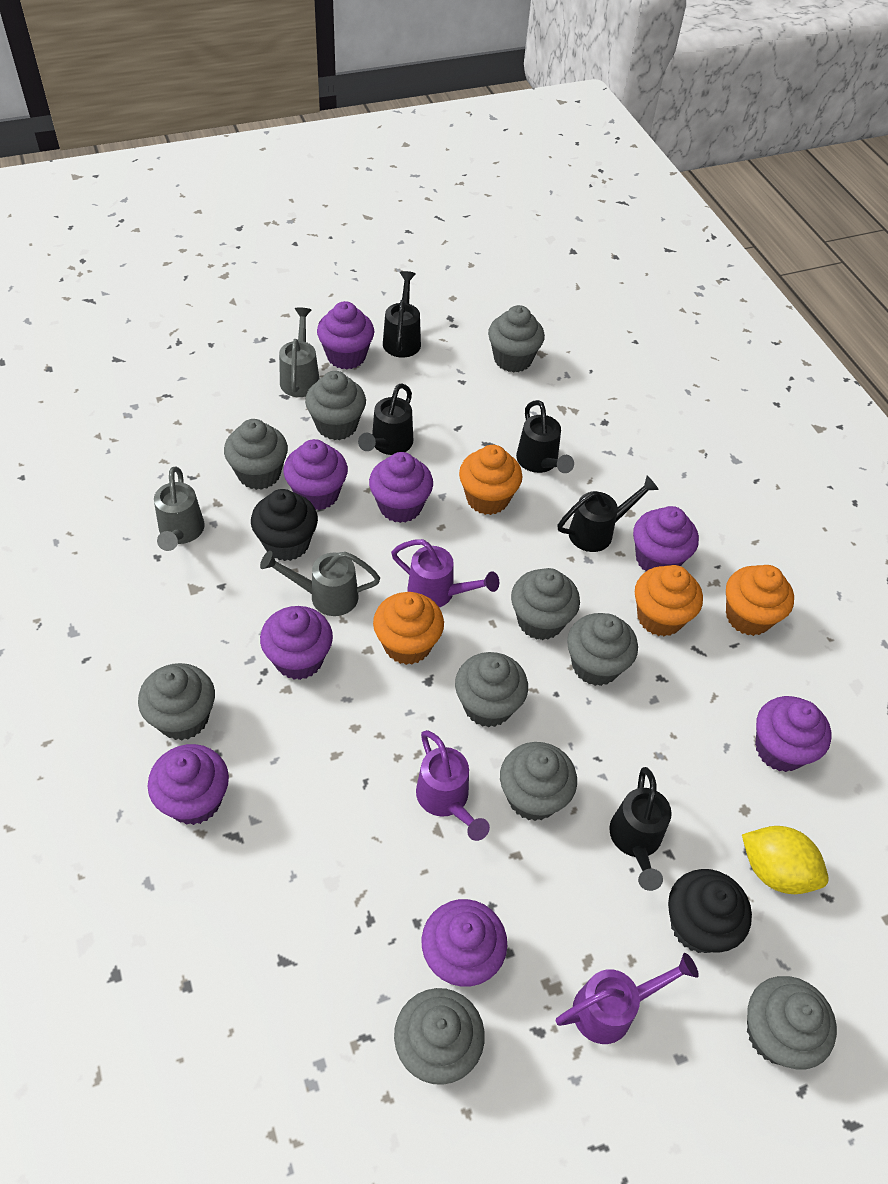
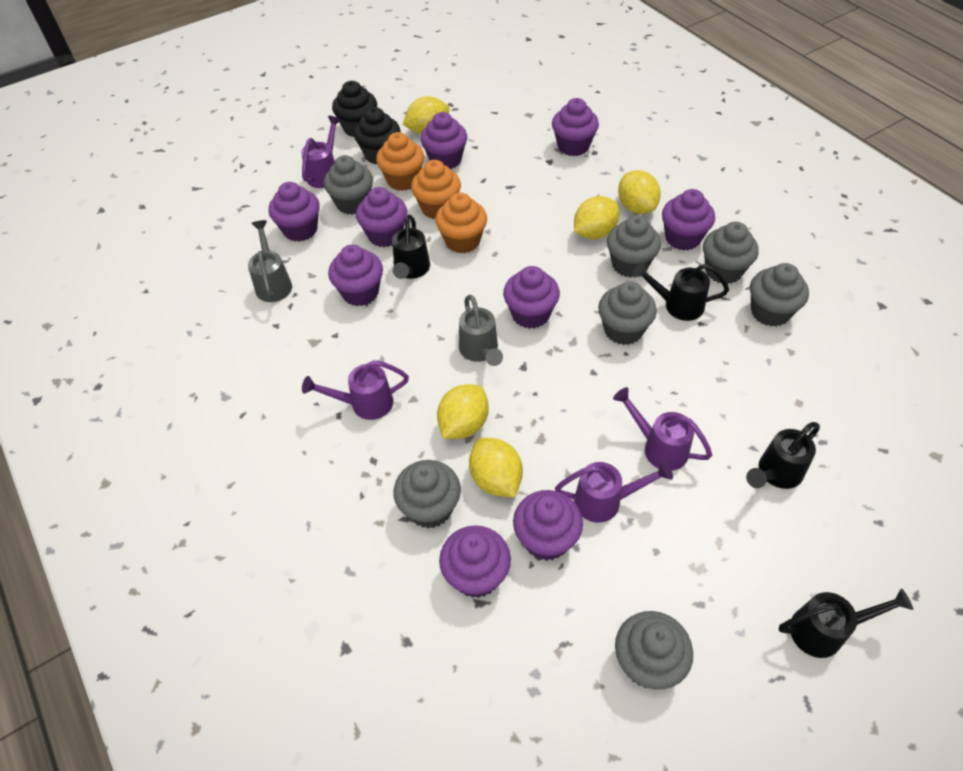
black watering can: 5 -> 4
grey cupcake: 10 -> 7
grey watering can: 3 -> 2
orange cupcake: 4 -> 3
purple cupcake: 8 -> 9
purple watering can: 3 -> 4
yellow lemon: 1 -> 5

